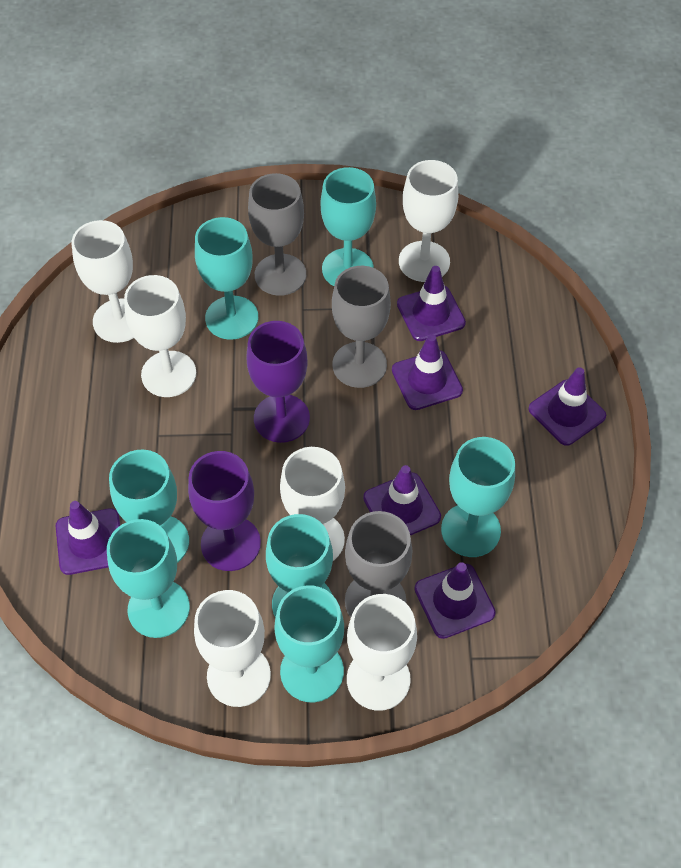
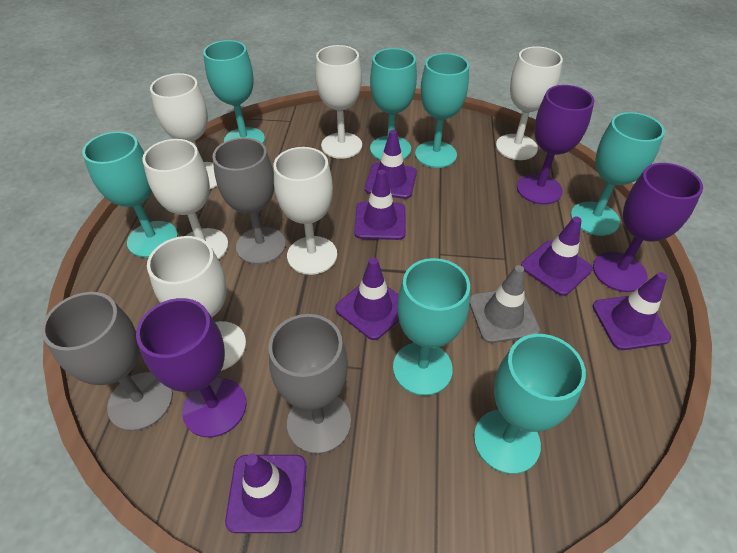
grey traffic cone: 0 -> 1
purple goblet: 2 -> 3

